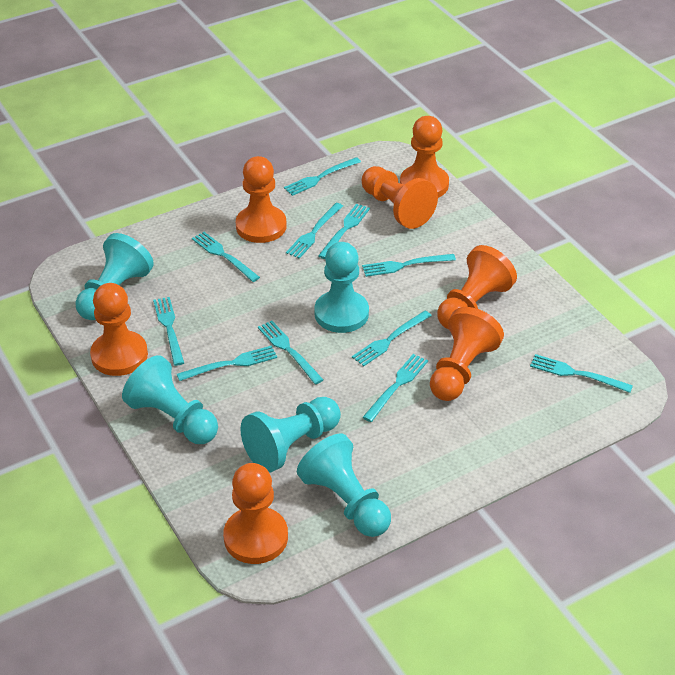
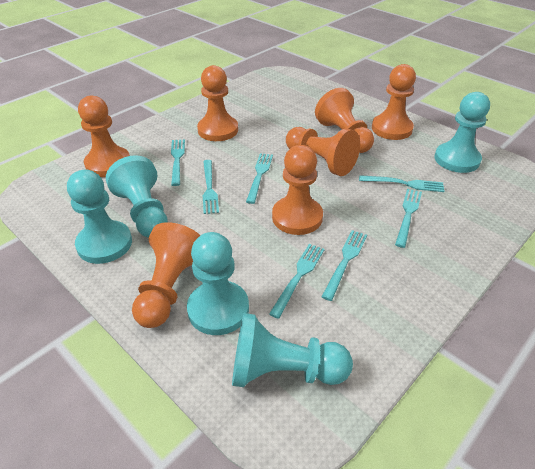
turquoise fork: 11 -> 7

